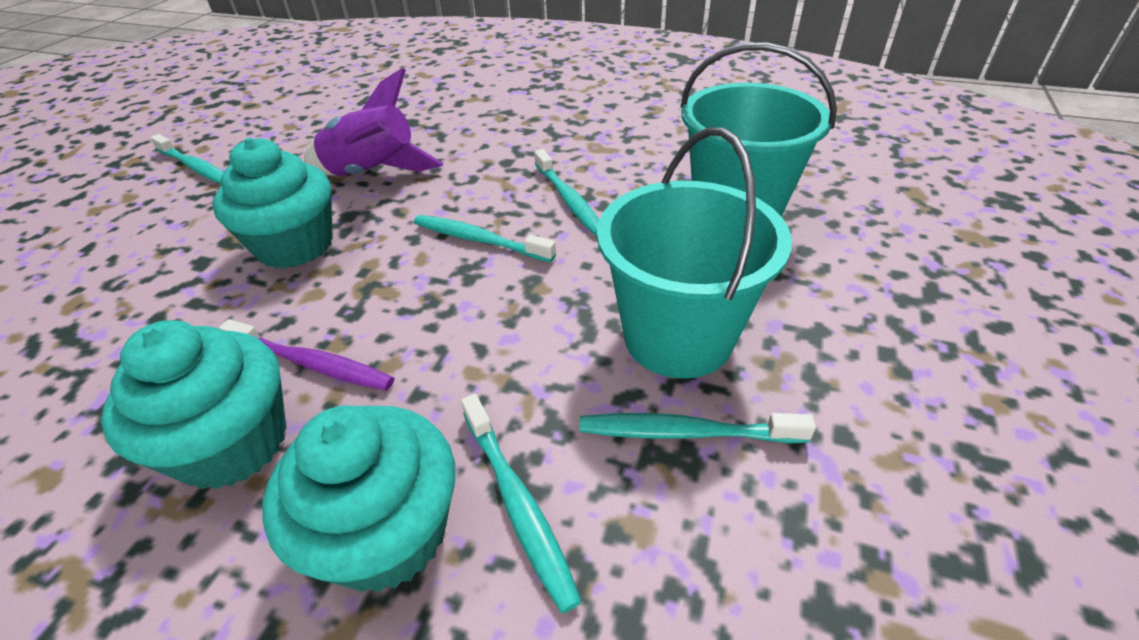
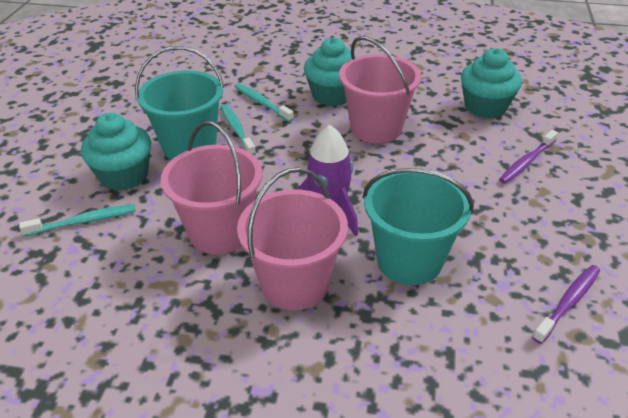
pink bucket: 0 -> 3
purple toothbrush: 1 -> 2
turquoise toothbrush: 5 -> 3

